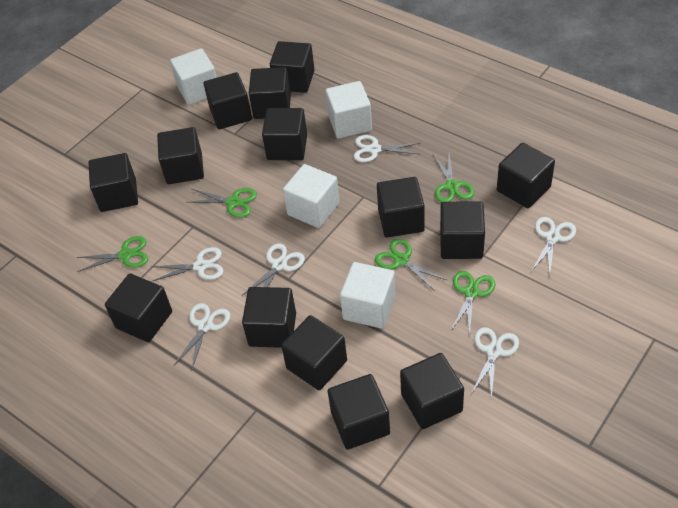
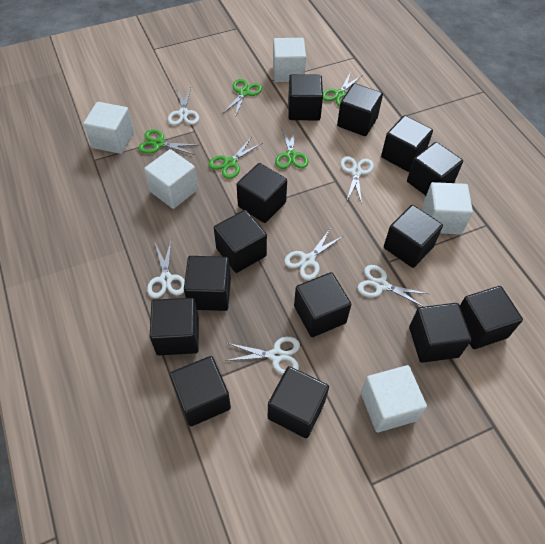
white cube: 4 -> 5

